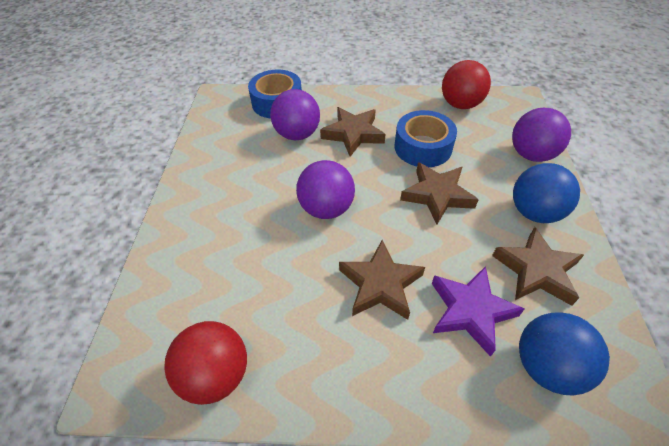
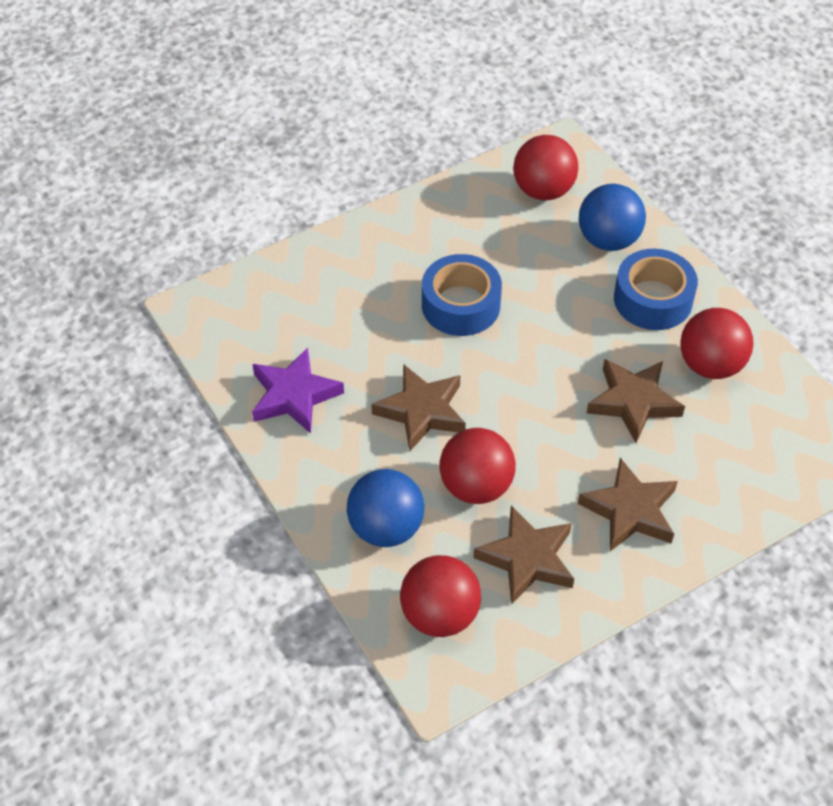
purple ball: 3 -> 0
red ball: 2 -> 4

